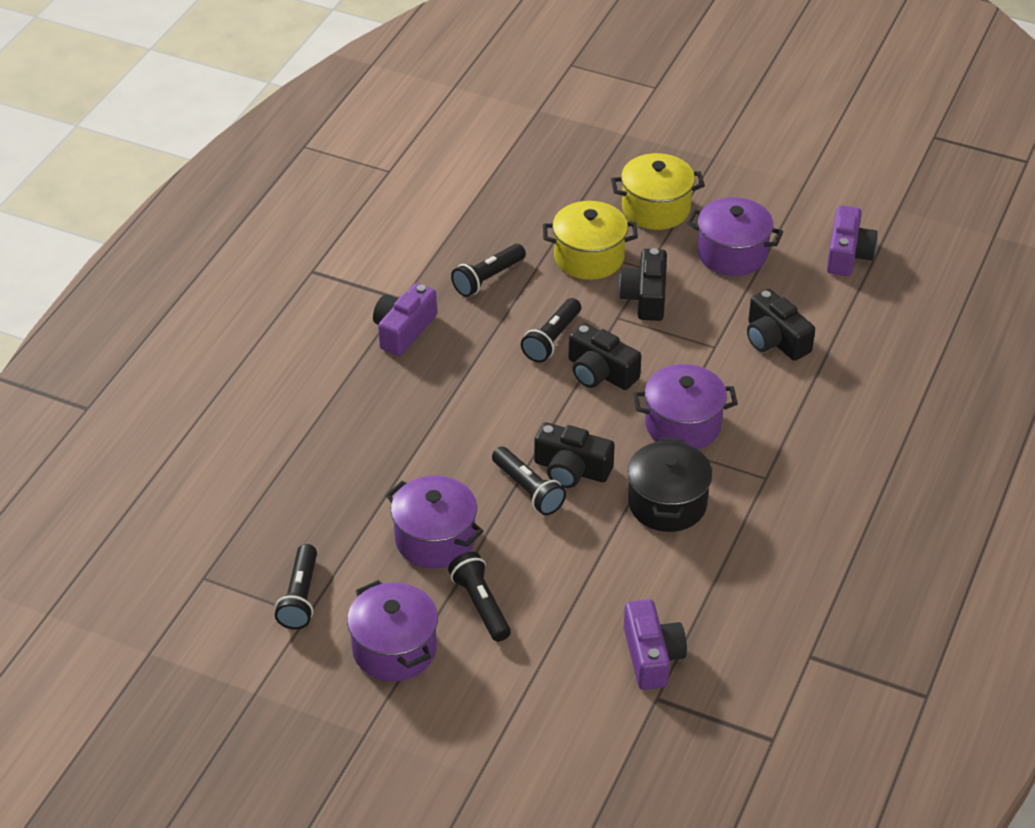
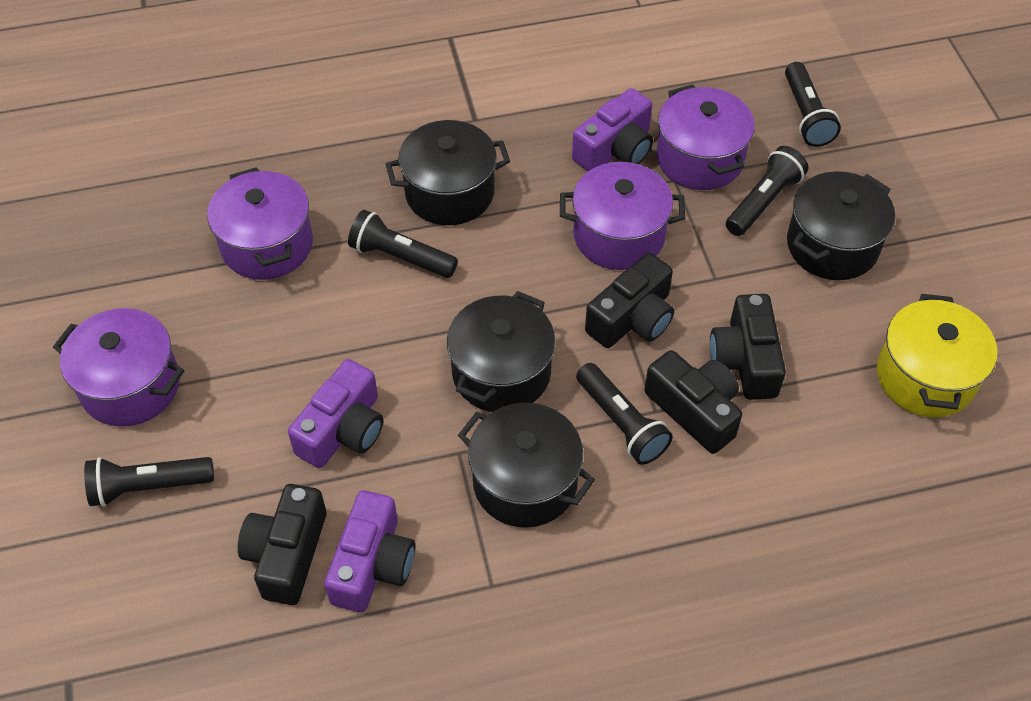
black pot: 1 -> 4
yellow pot: 2 -> 1

